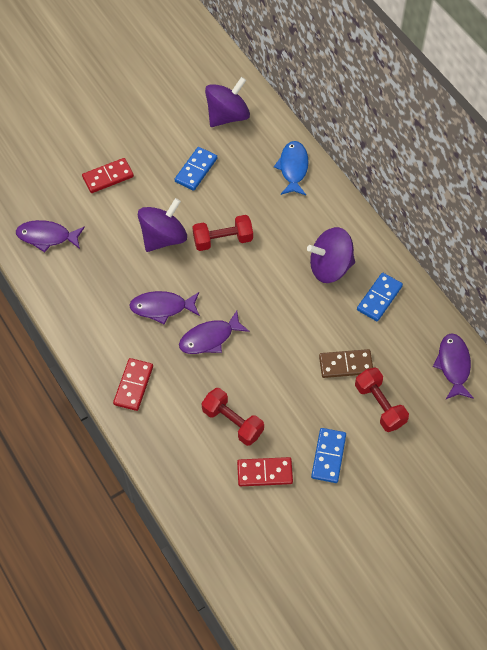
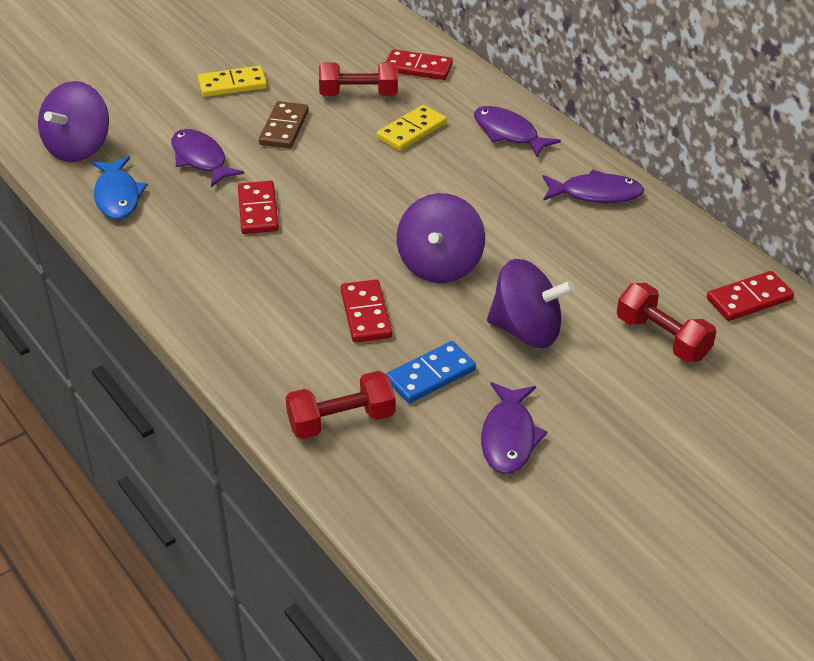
blue domino: 3 -> 1
red domino: 3 -> 4
yellow domino: 0 -> 2

